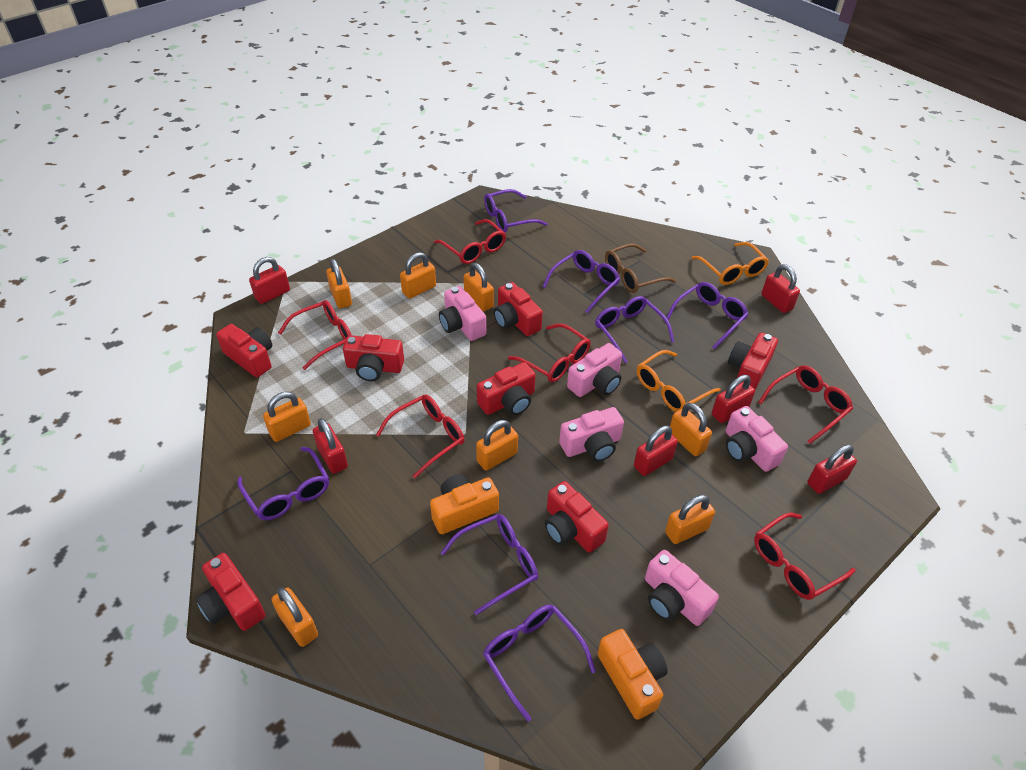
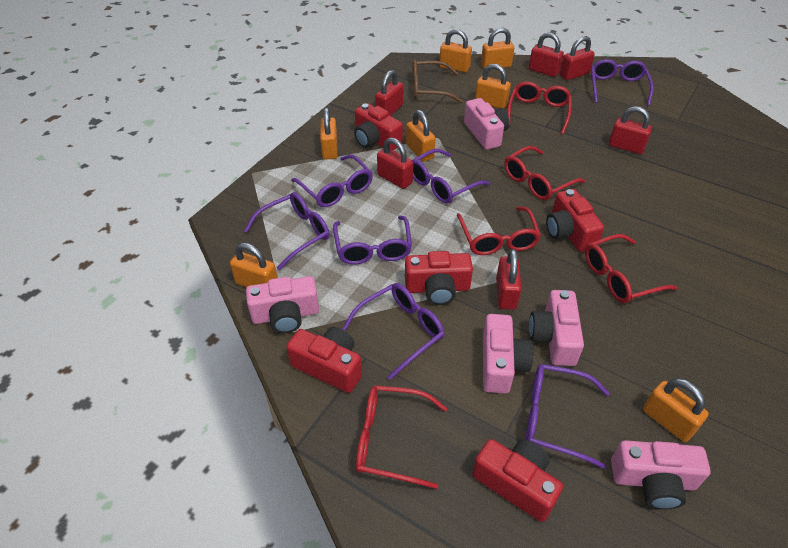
orange camera: 2 -> 0
orange glasses: 2 -> 0
orange padlock: 8 -> 7
red camera: 7 -> 5
red glasses: 6 -> 5

